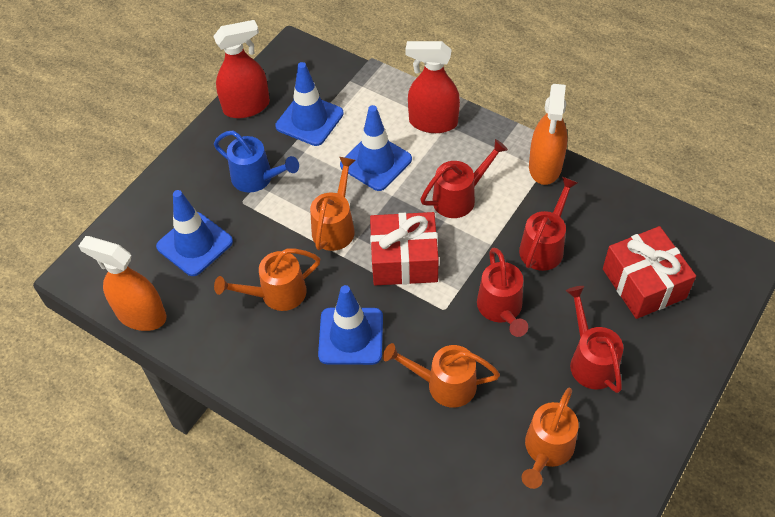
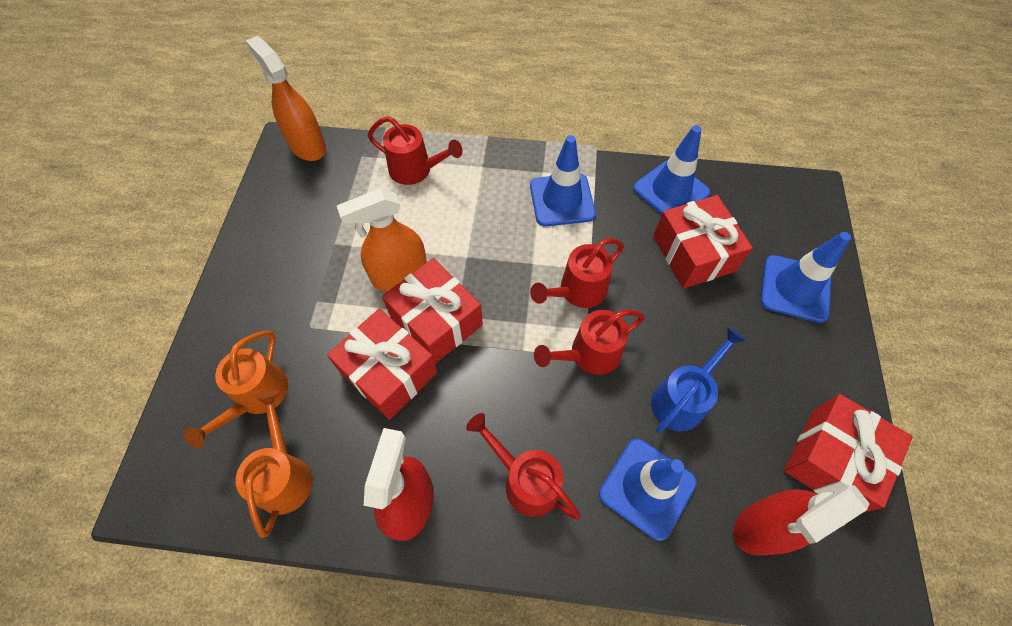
orange watering can: 4 -> 2
red gift: 2 -> 4

